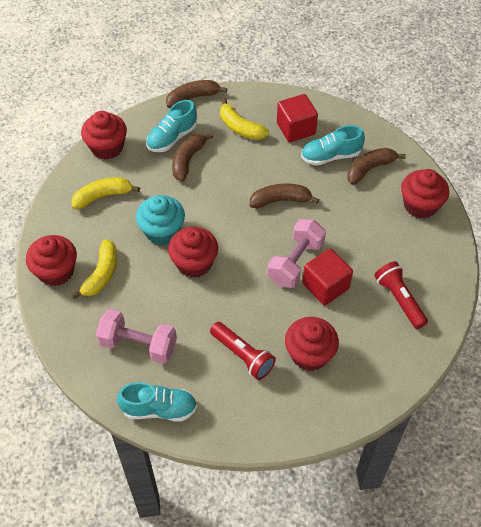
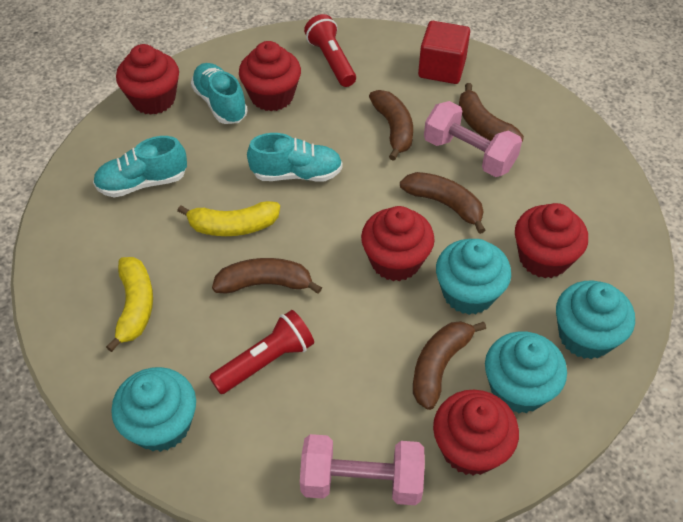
brown banana: 4 -> 5
red cube: 2 -> 1
turquoise cupcake: 1 -> 4
yellow banana: 3 -> 2

